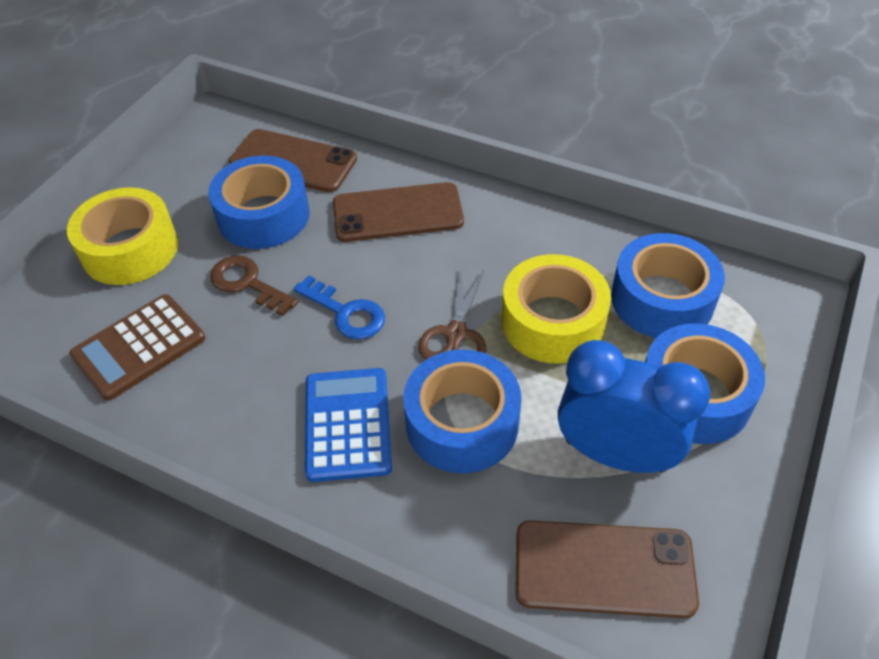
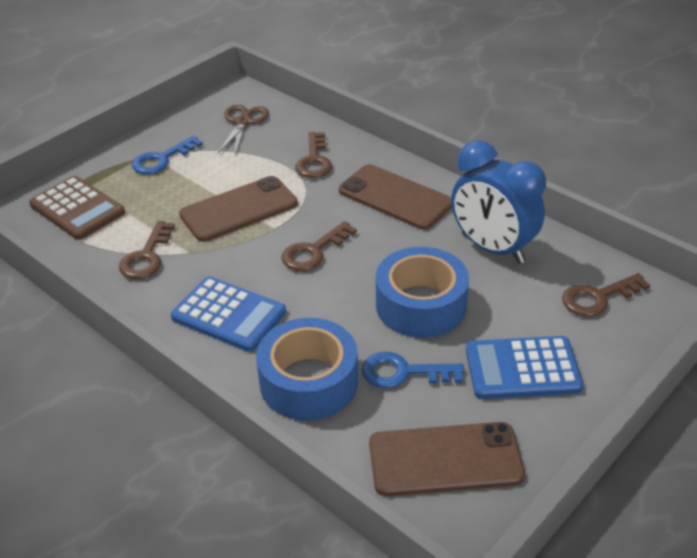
blue calculator: 1 -> 2
blue key: 1 -> 2
blue tape: 4 -> 2
brown key: 1 -> 4
yellow tape: 2 -> 0

